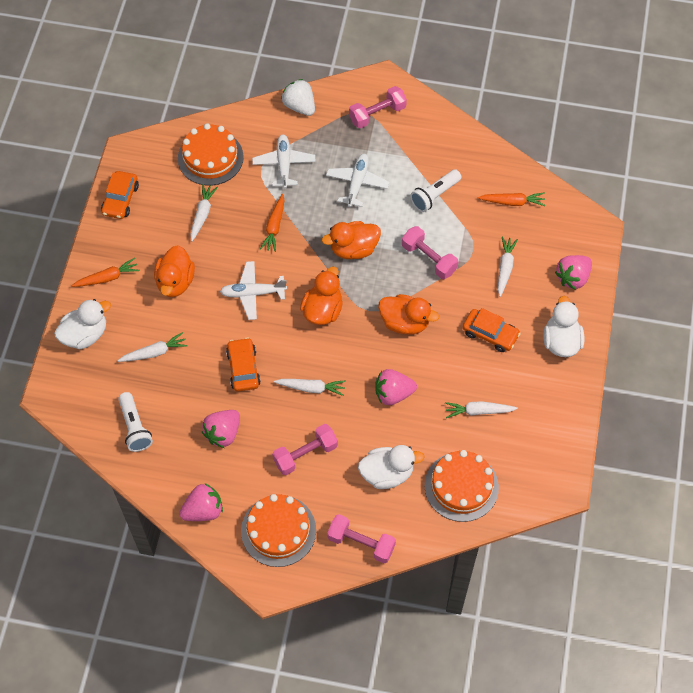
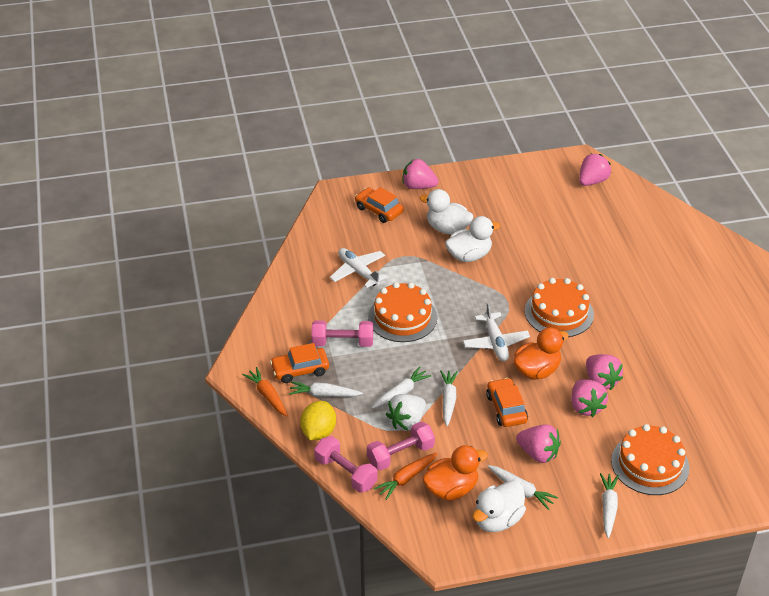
orange carrot: 3 -> 2
orange duck: 4 -> 2
pink dumbbell: 4 -> 3
pink strawberry: 4 -> 5
white flashlight: 2 -> 0
white plane: 3 -> 2
yellow lemon: 0 -> 1

